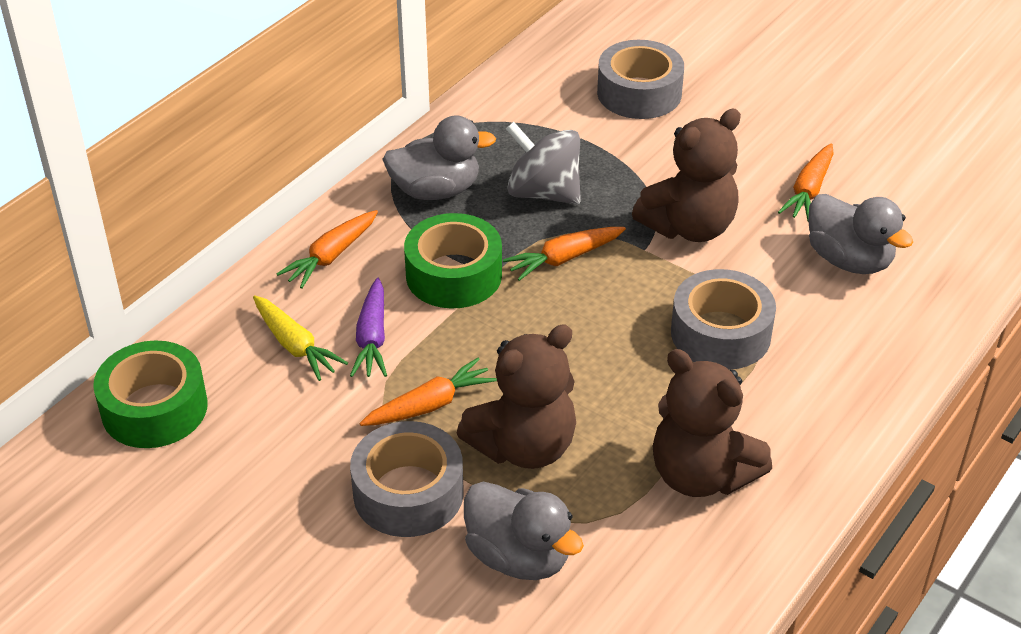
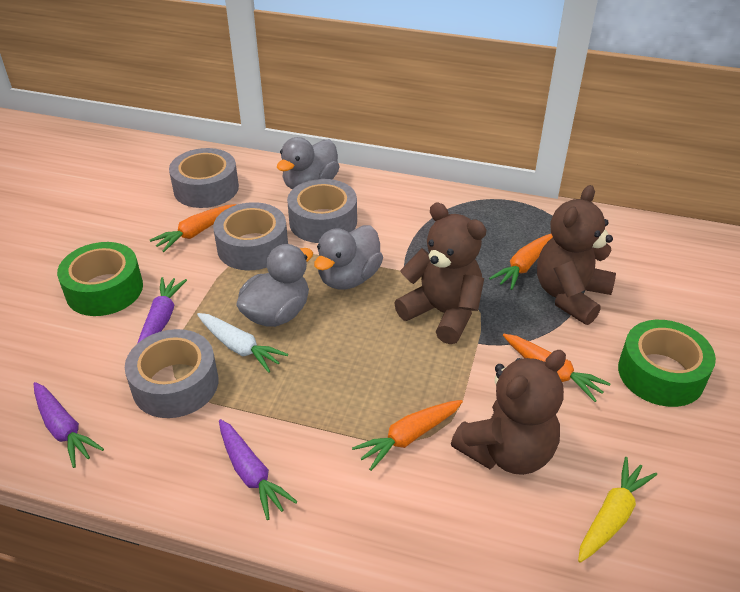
grey spinning top: 1 -> 0
grey tape: 3 -> 4
purple carrot: 1 -> 3
white carrot: 0 -> 1

